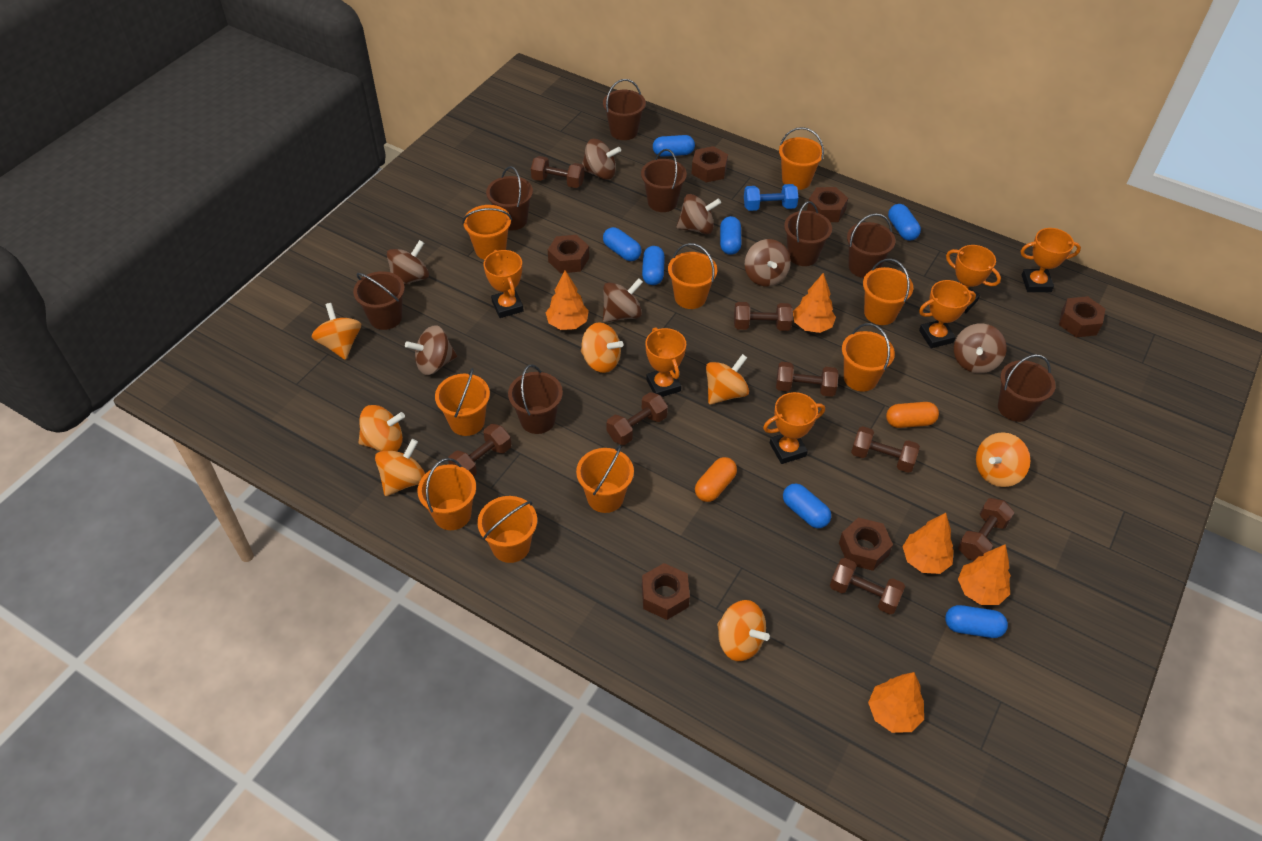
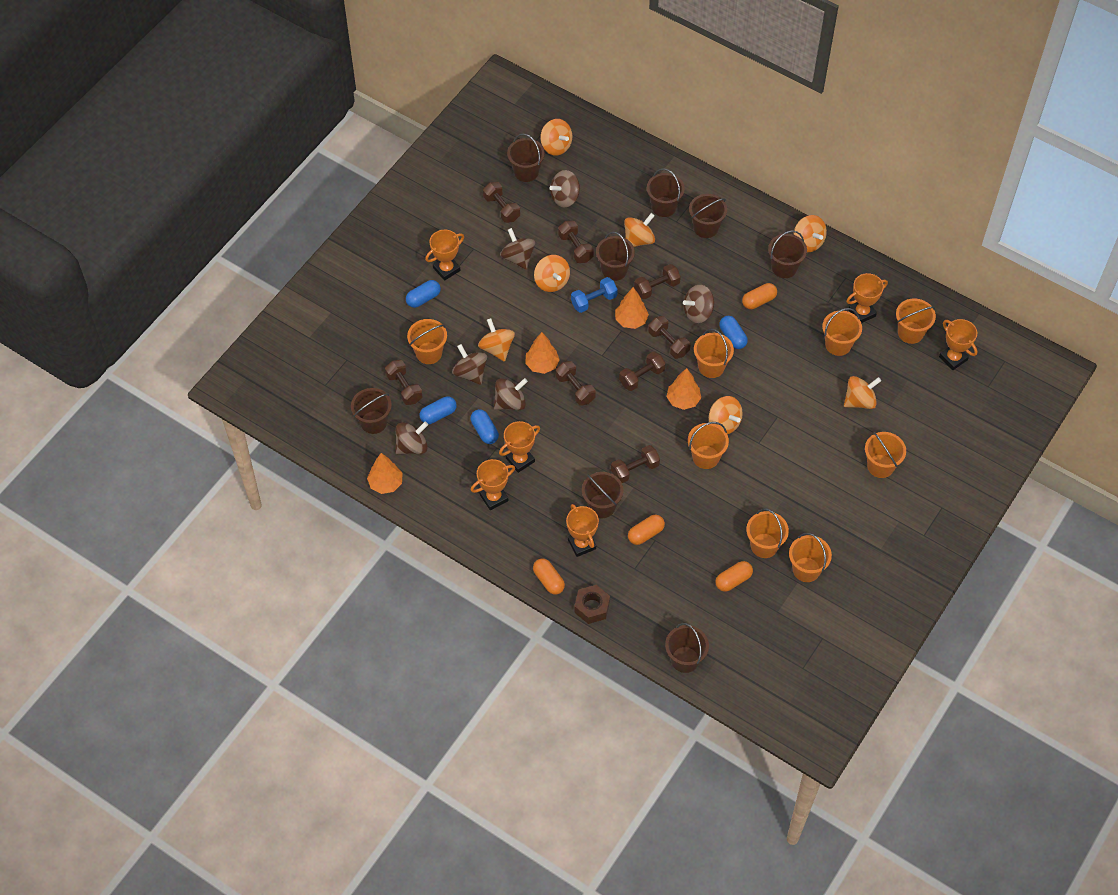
blue capsule: 7 -> 4
brown nut: 6 -> 1
brown spinning top: 7 -> 6
orange bucket: 9 -> 8
orange capsule: 2 -> 4
orange tree: 5 -> 4

